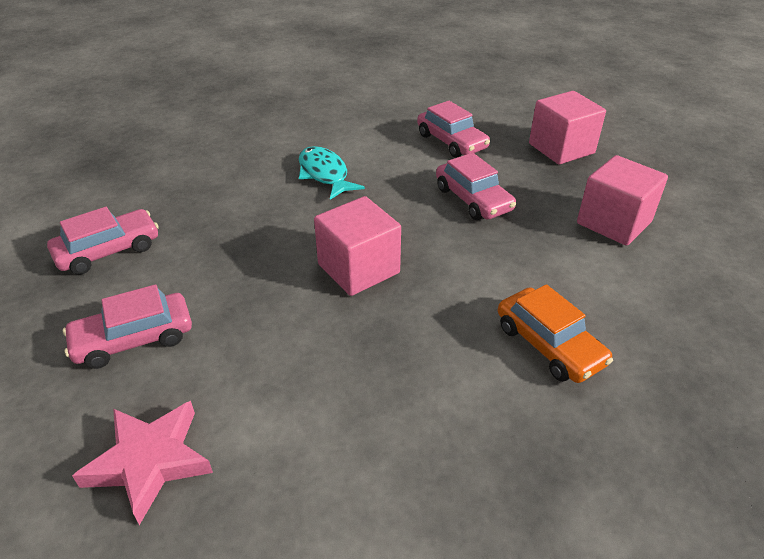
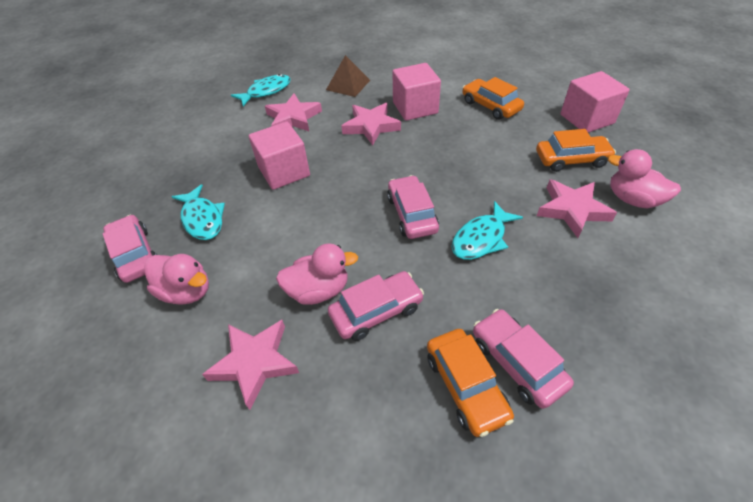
brown pyramid: 0 -> 1
orange car: 1 -> 3
pink duck: 0 -> 3
pink star: 1 -> 4
turquoise fish: 1 -> 3

